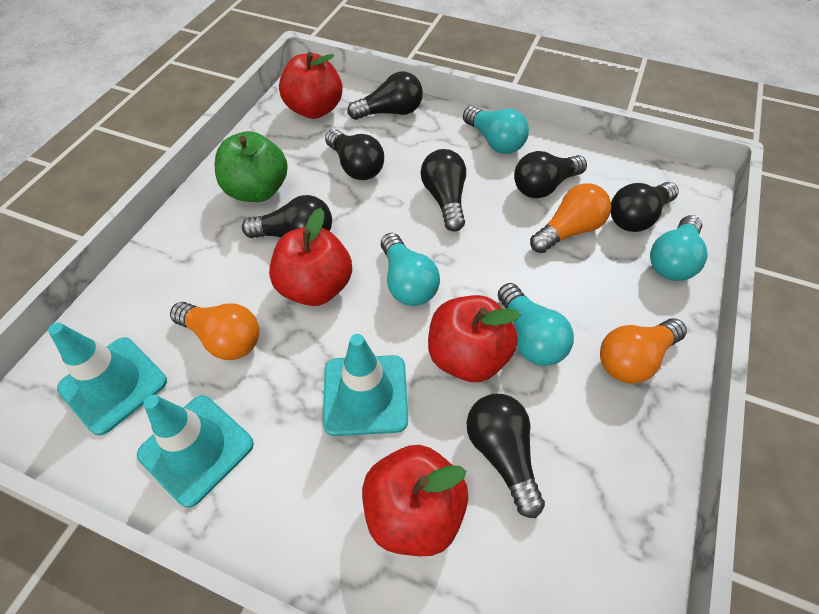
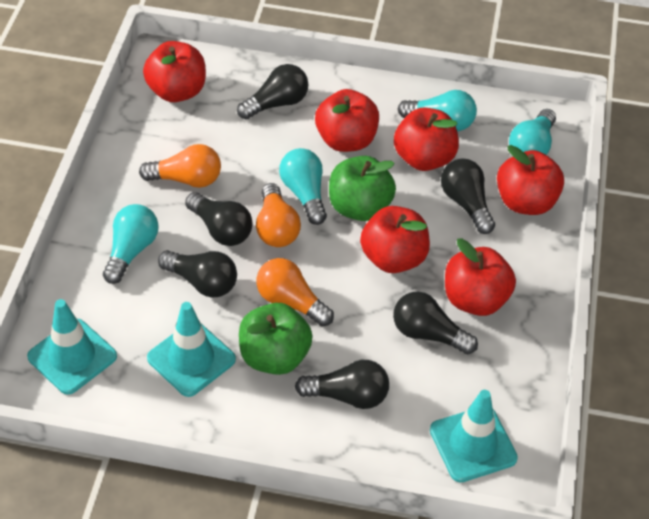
black light bulb: 7 -> 6
green apple: 1 -> 2
red apple: 4 -> 6

